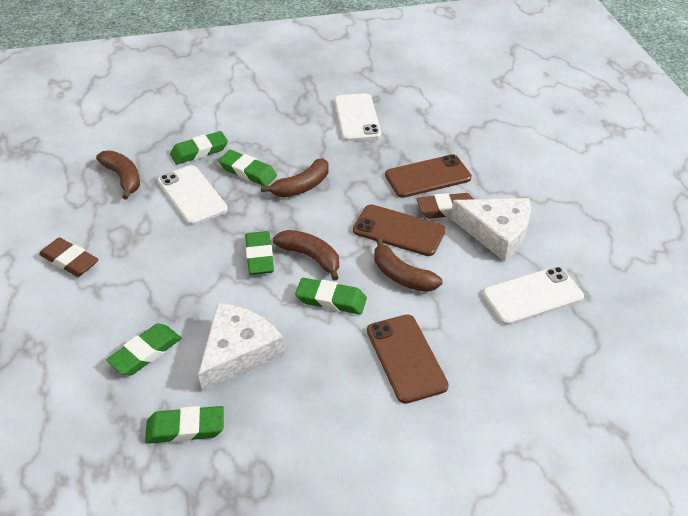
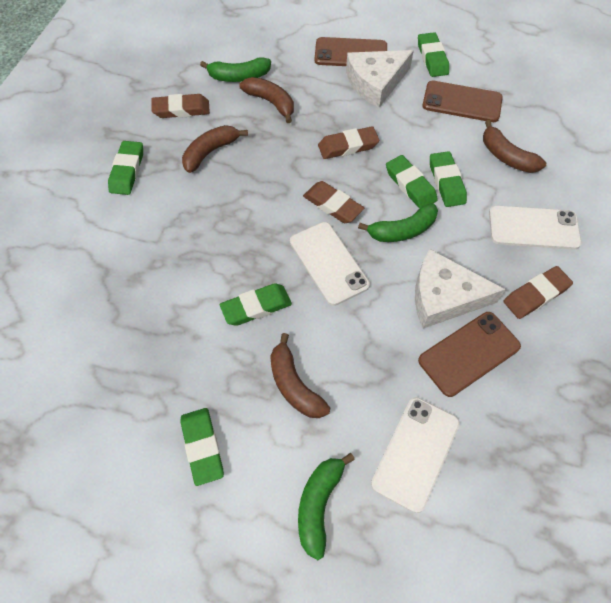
brown eraser: 2 -> 4
green banana: 0 -> 3

